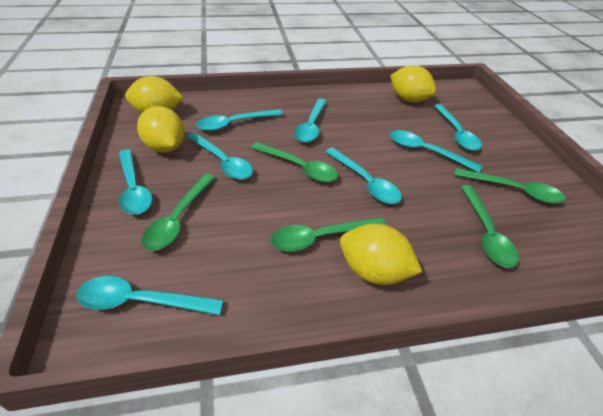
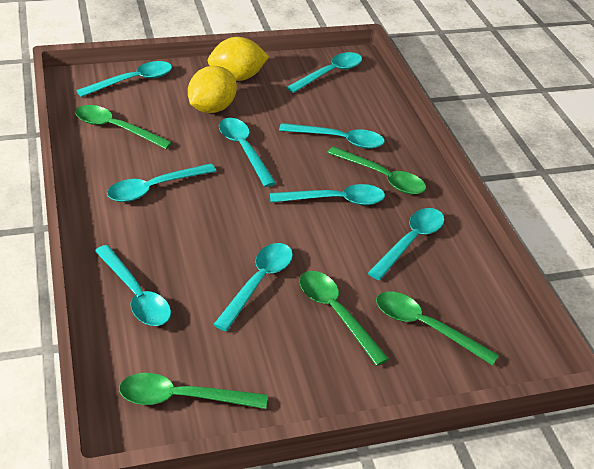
turquoise spoon: 8 -> 9
yellow lemon: 4 -> 2

